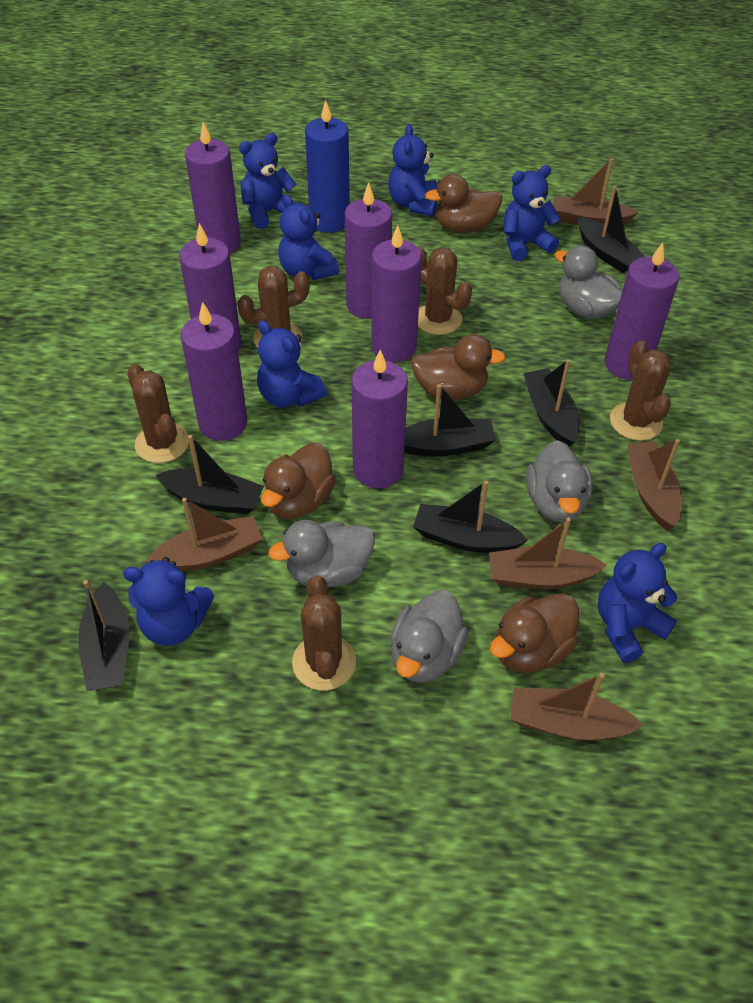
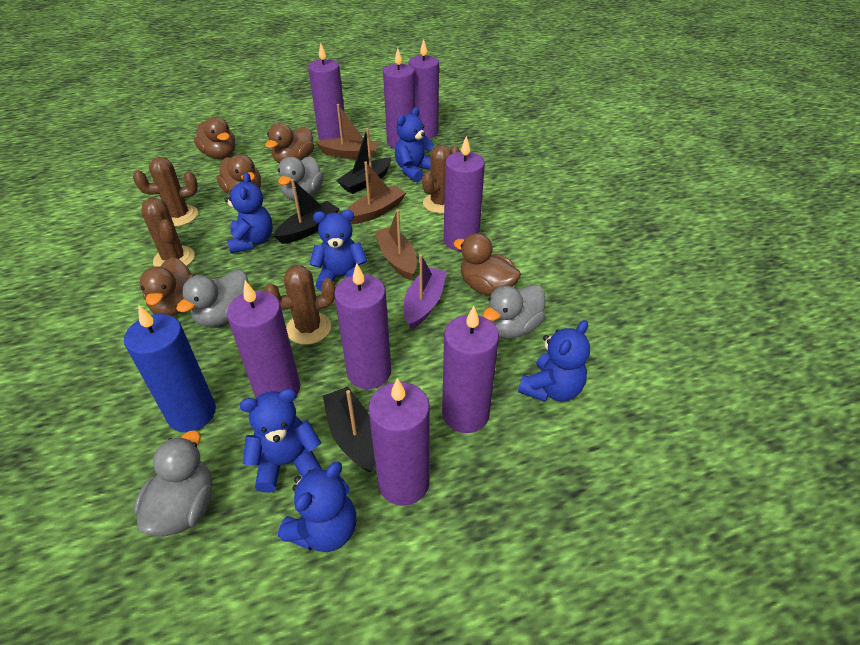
black boat: 6 -> 3
blue teddy bear: 7 -> 6
brown boat: 5 -> 3
brown cactus: 5 -> 4
brown duck: 4 -> 5
purple boat: 0 -> 1
purple candle: 7 -> 8

